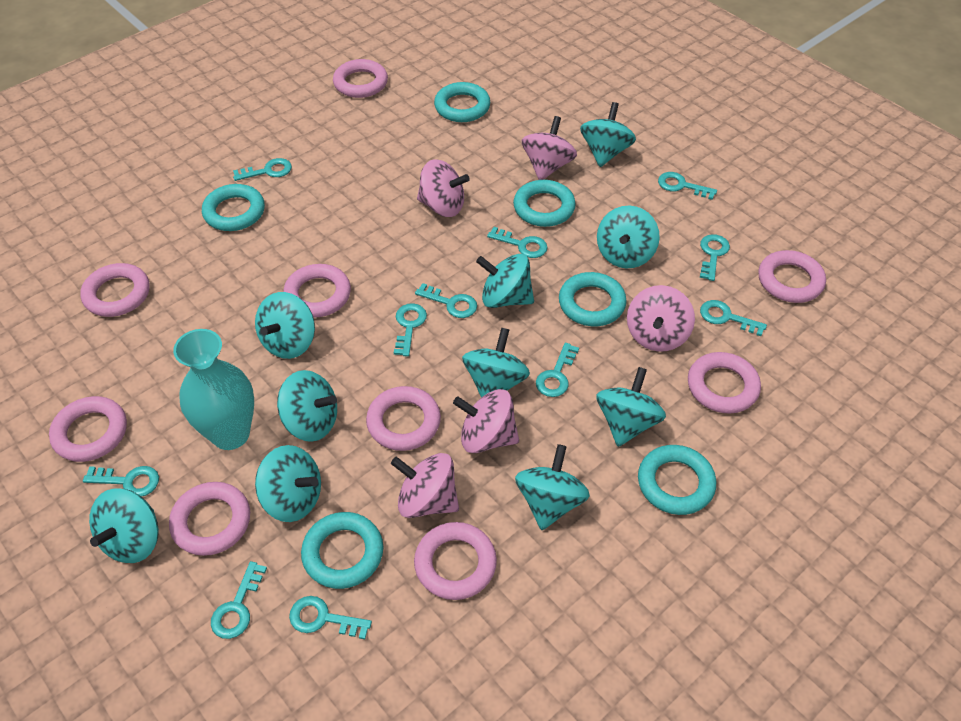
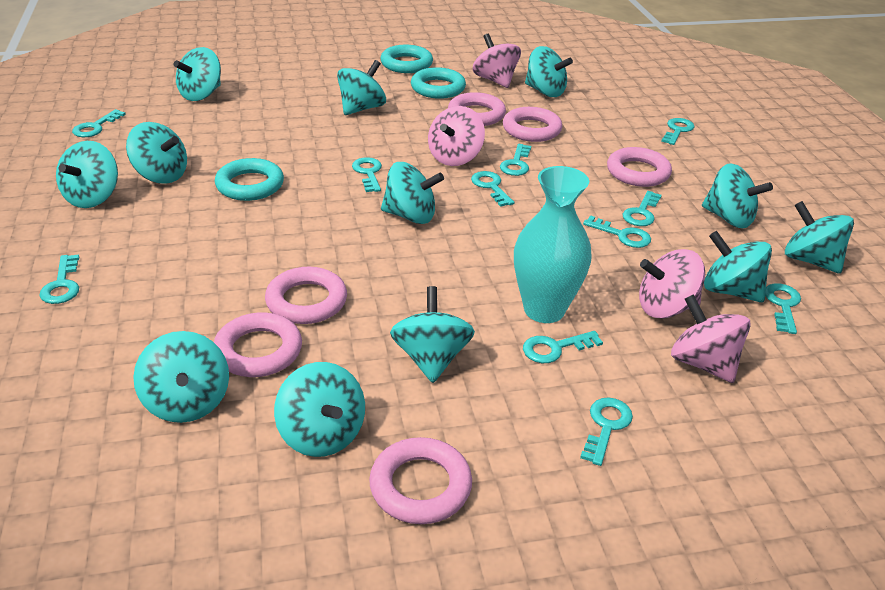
pink ring: 9 -> 6
pink spinning top: 5 -> 4
turquoise ring: 6 -> 3
turquoise spinning top: 10 -> 12

